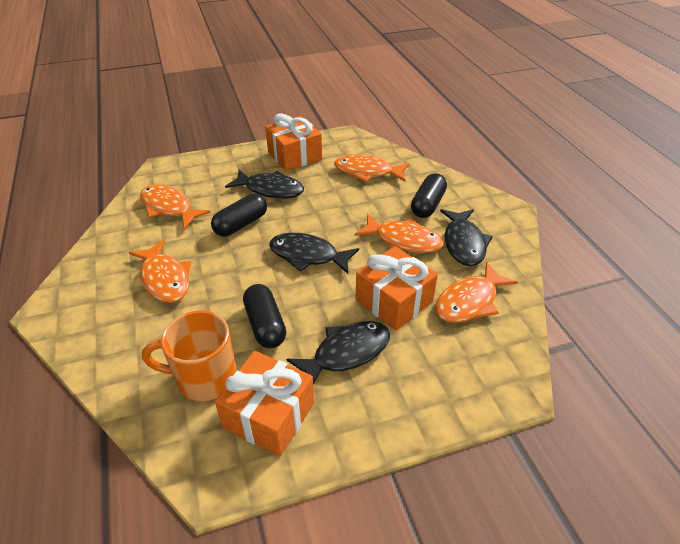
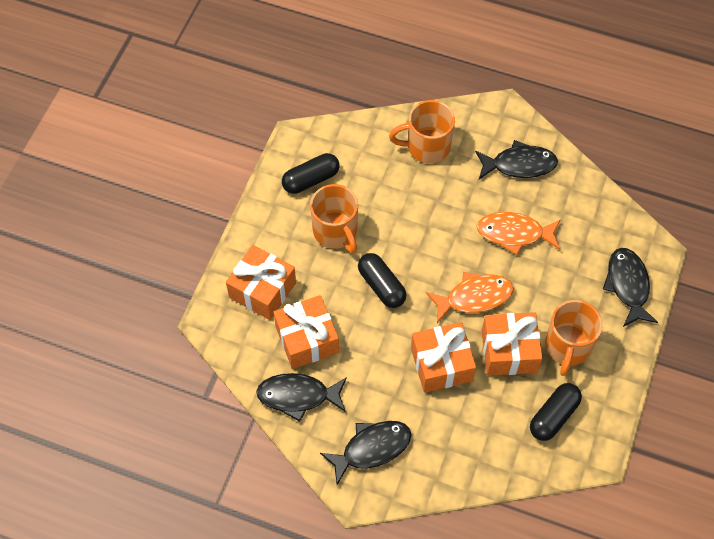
orange fish: 5 -> 2
orange gift: 3 -> 4
orange mug: 1 -> 3

